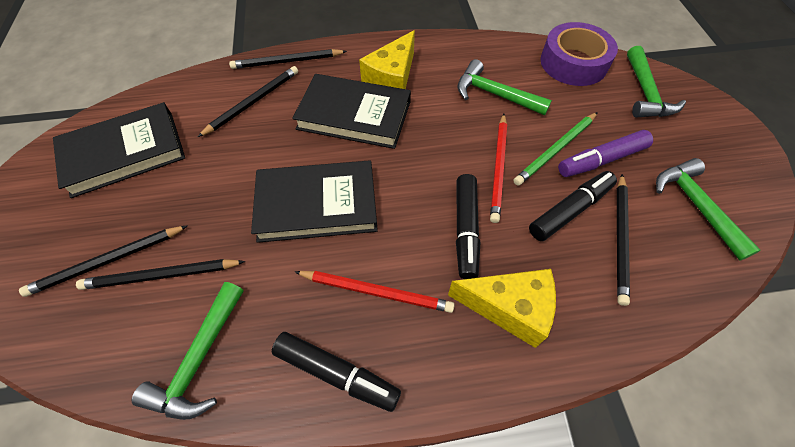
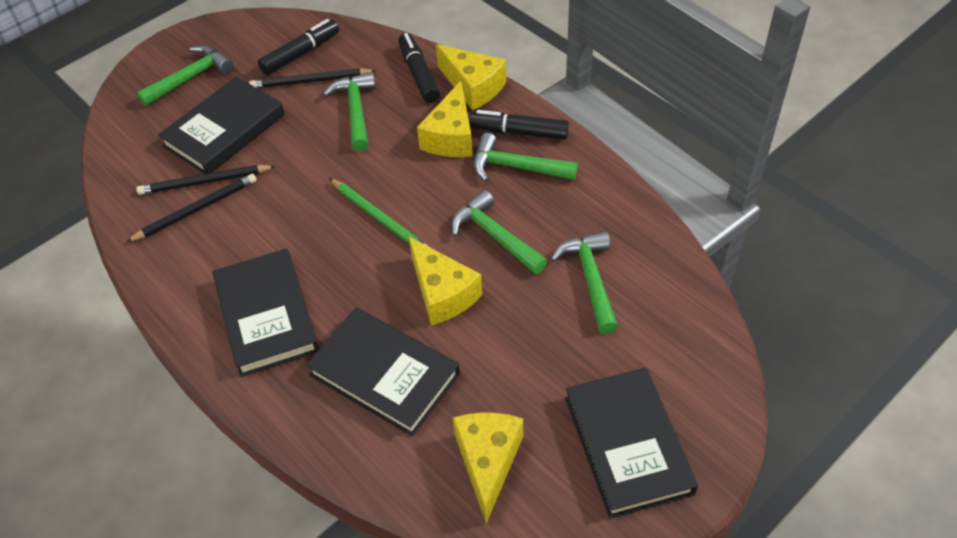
black book: 3 -> 4
black pencil: 5 -> 3
green hammer: 4 -> 5
purple marker: 1 -> 0
purple tape: 1 -> 0
red pencil: 2 -> 0
yellow cheese: 2 -> 4

